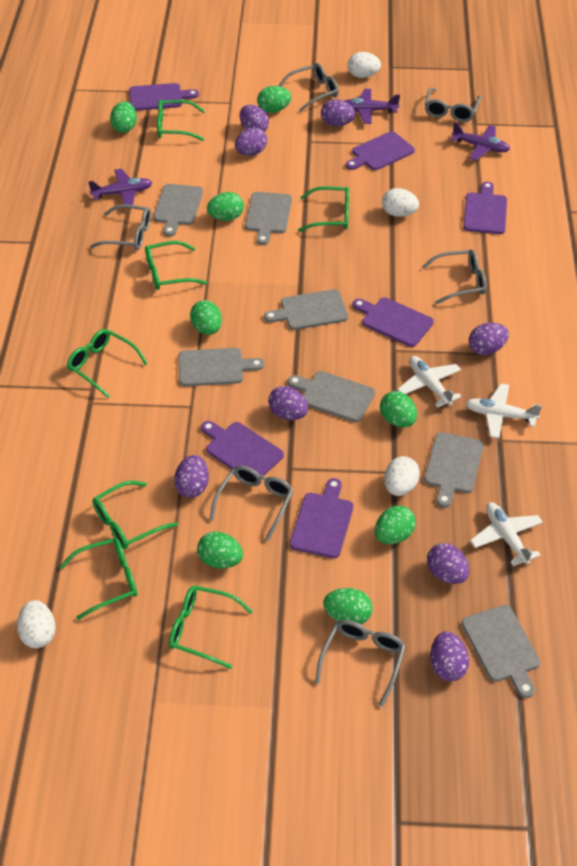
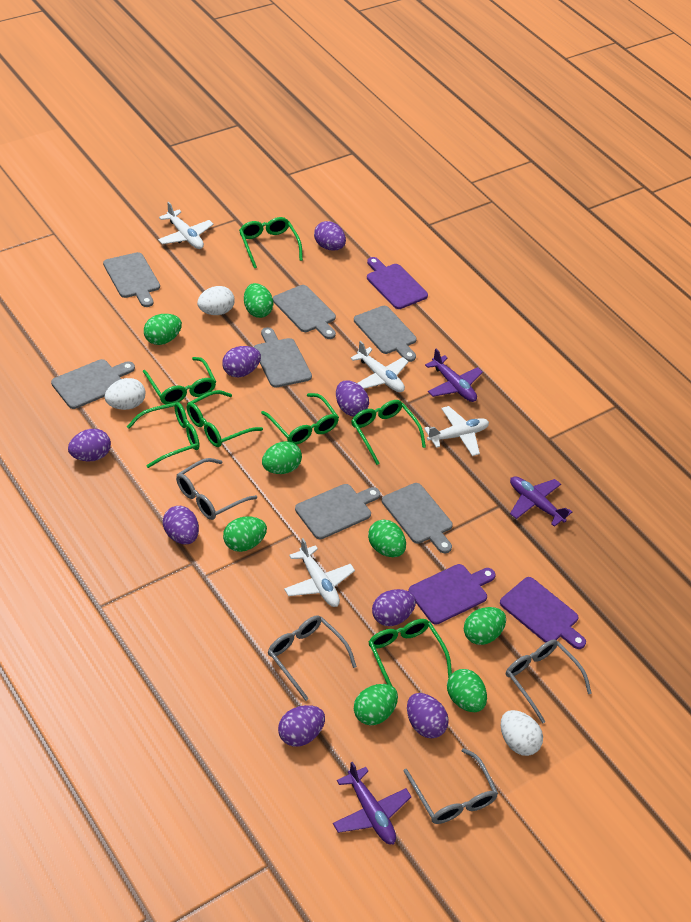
grey glasses: 6 -> 4
purple cutting board: 6 -> 3
white egg: 4 -> 3
white plane: 3 -> 4

